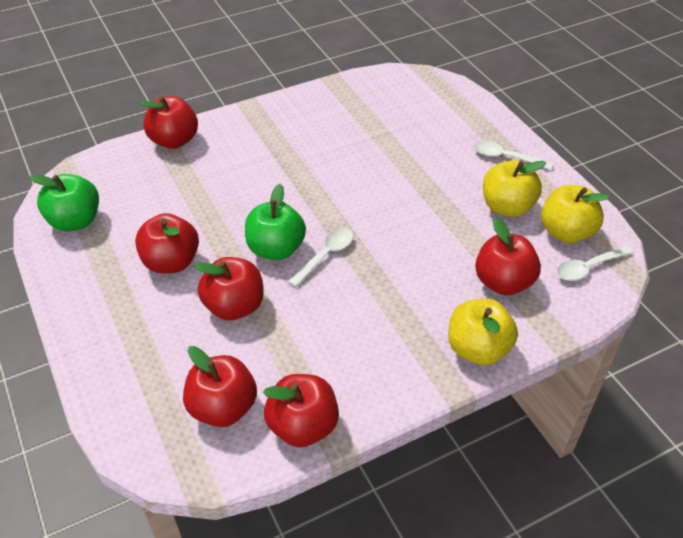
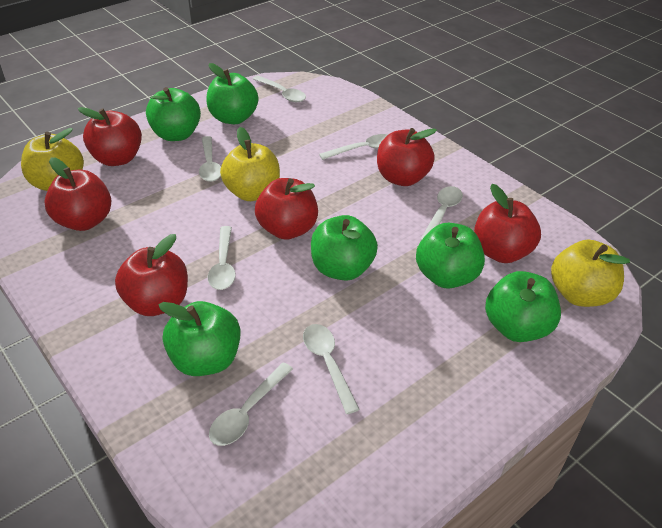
green apple: 2 -> 6
white spoon: 3 -> 7

